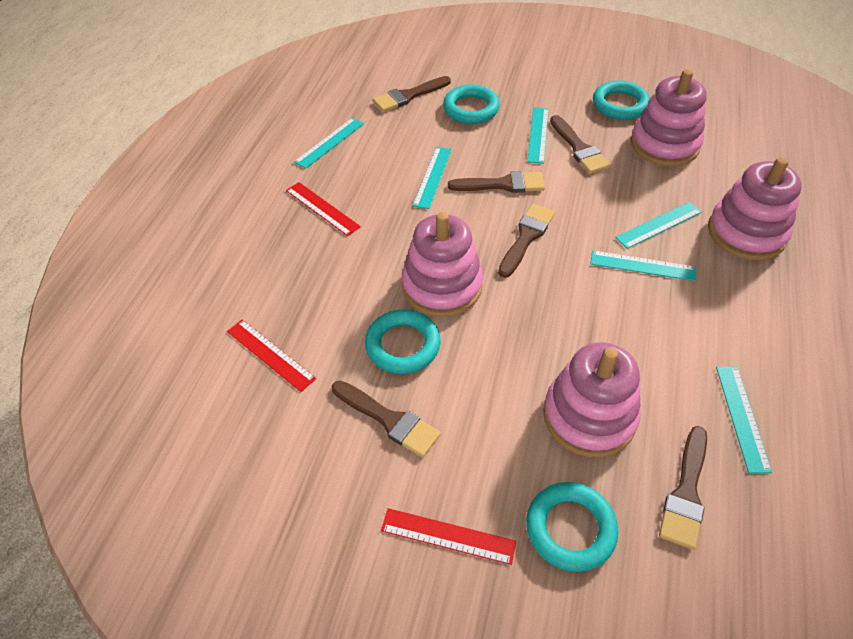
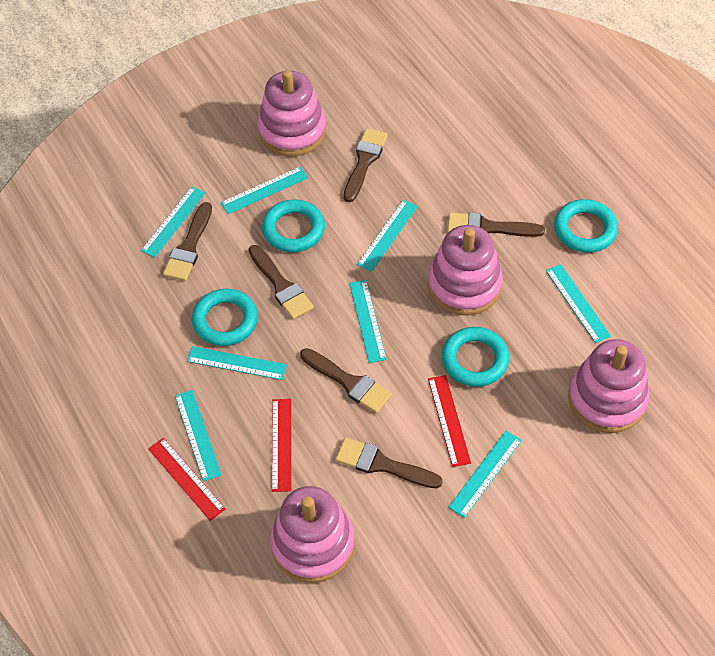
turquoise ruler: 6 -> 8

